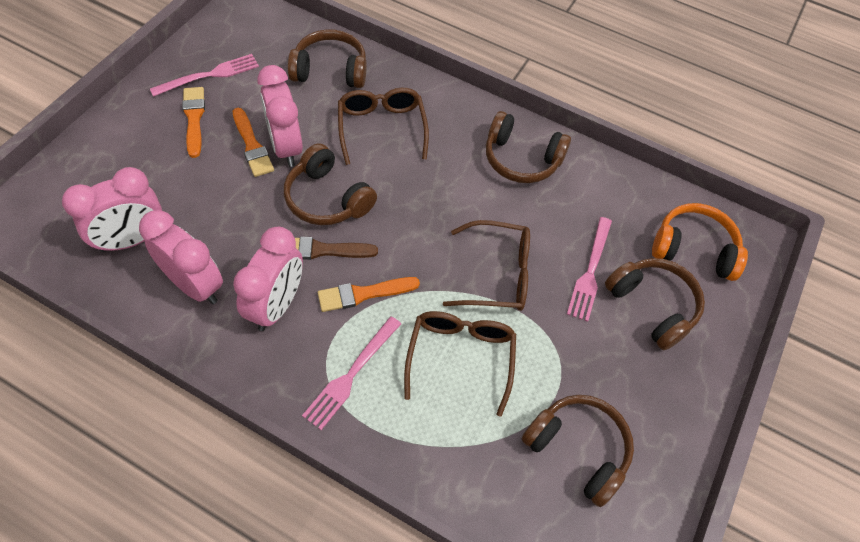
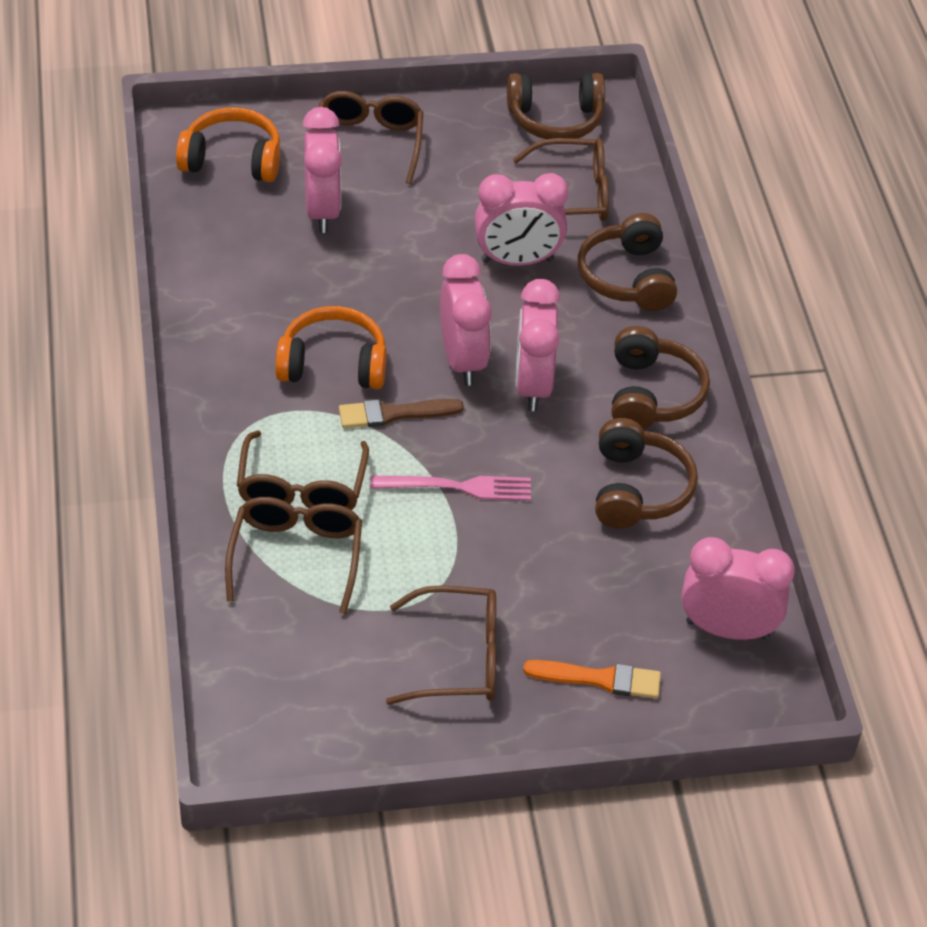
brown glasses: 3 -> 5
brown headphones: 5 -> 4
orange brush: 3 -> 1
orange headphones: 1 -> 2
pink clock: 4 -> 5
pink fork: 3 -> 1

